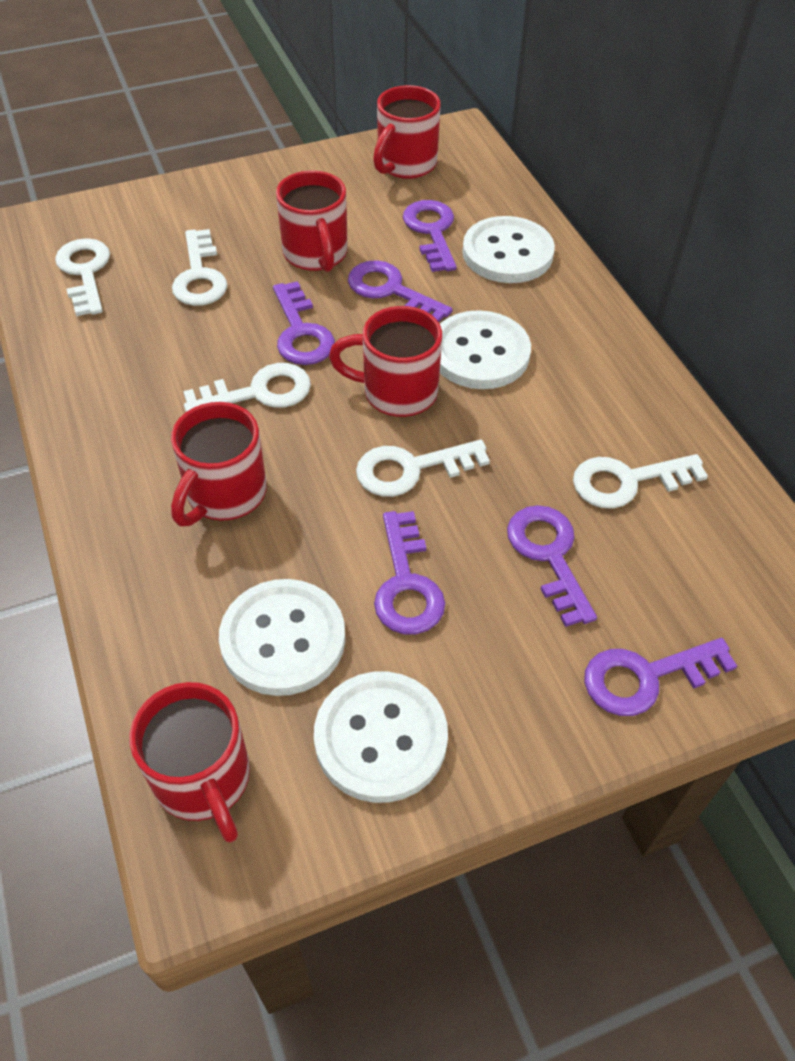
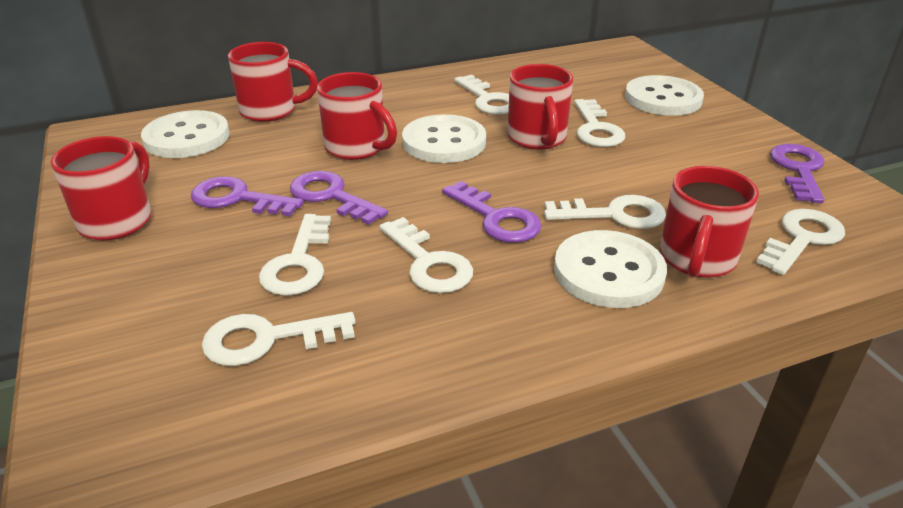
purple key: 6 -> 4
white key: 5 -> 7

